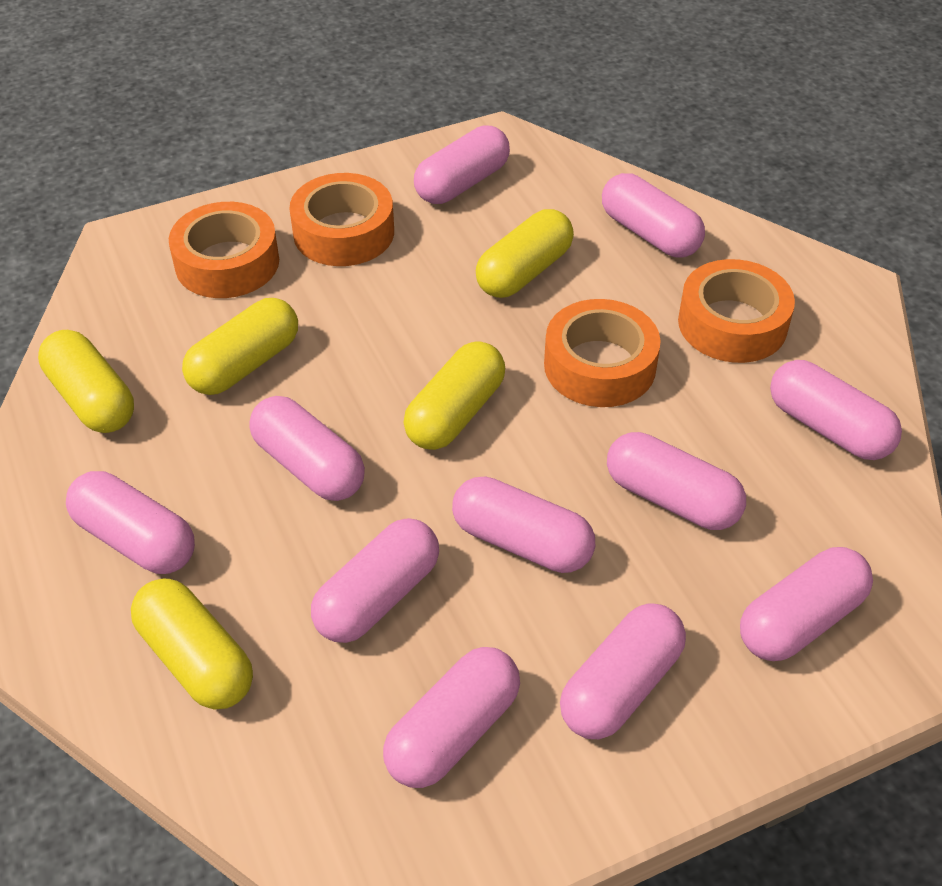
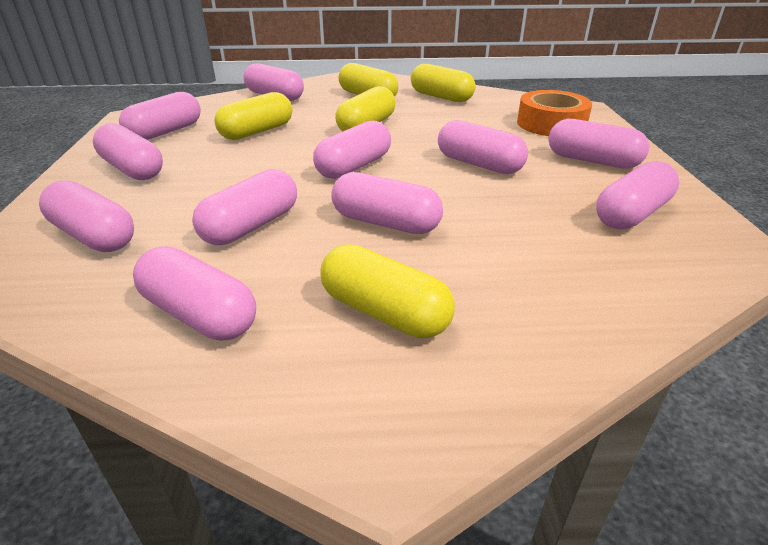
orange tape: 4 -> 1

